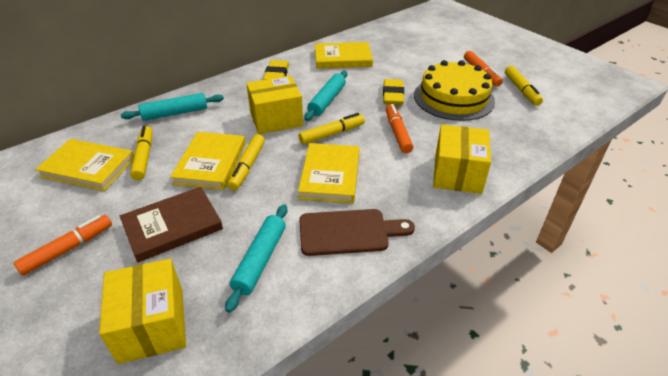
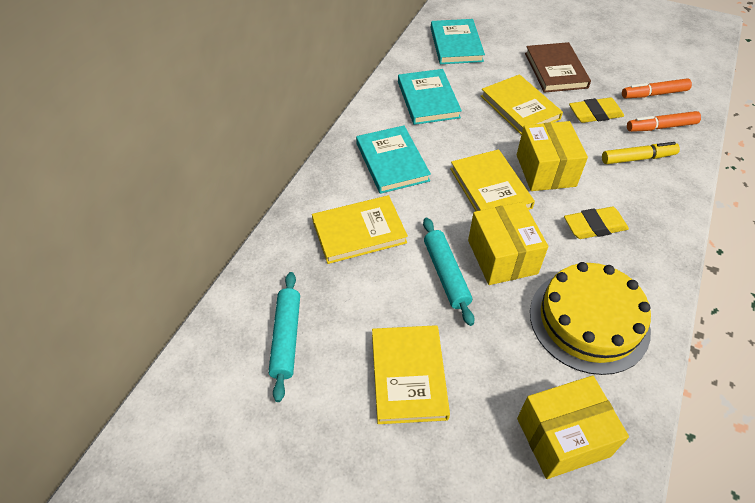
brown cutting board: 1 -> 0
orange marker: 3 -> 2
turquoise book: 0 -> 3
turquoise rolling pin: 3 -> 2
yellow marker: 4 -> 1

